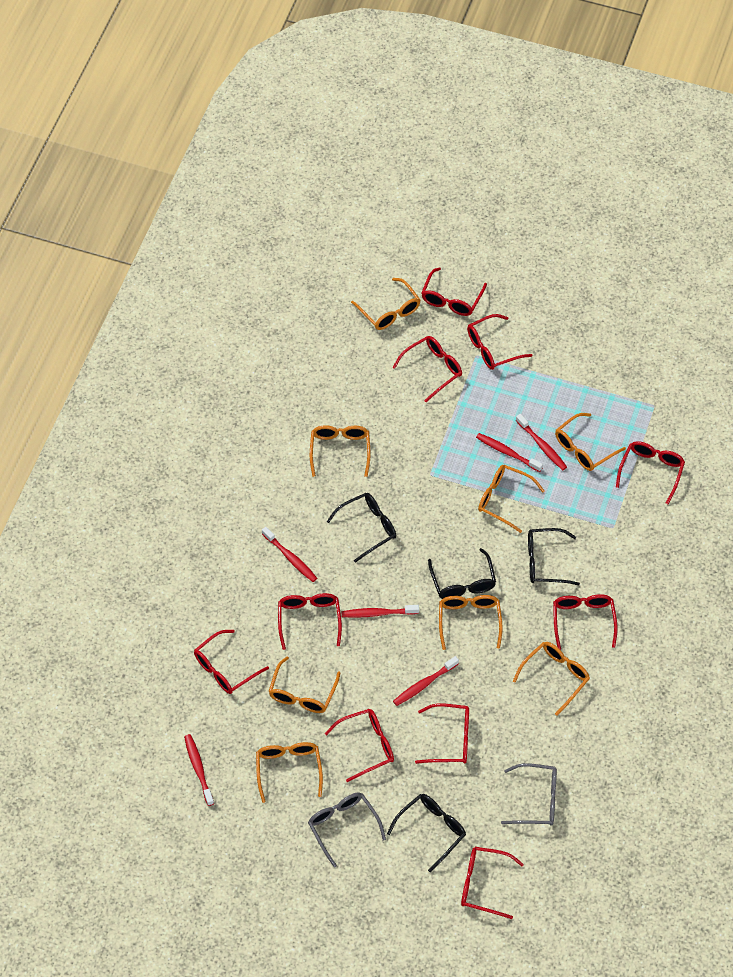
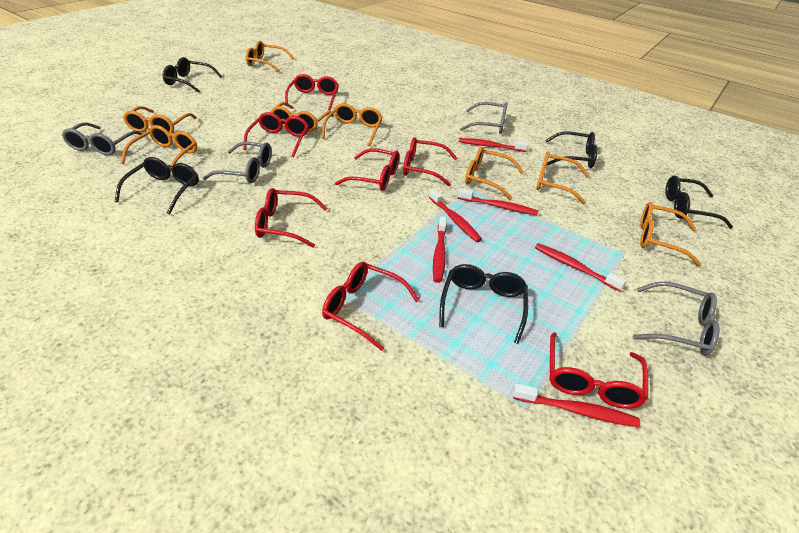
black glasses: 4 -> 5
grey glasses: 2 -> 4
red glasses: 10 -> 7

